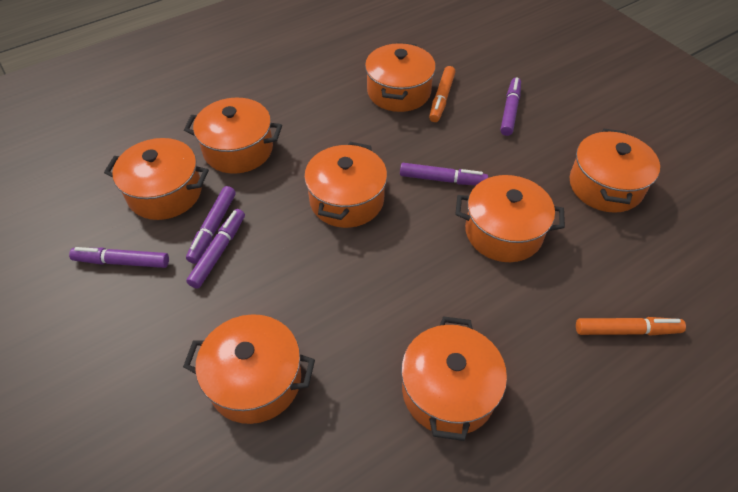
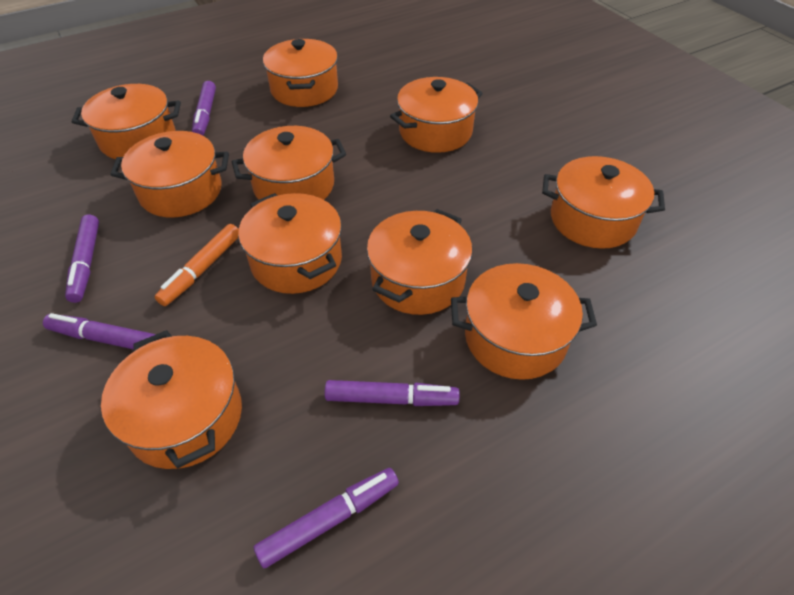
orange marker: 2 -> 1
orange pot: 8 -> 10

